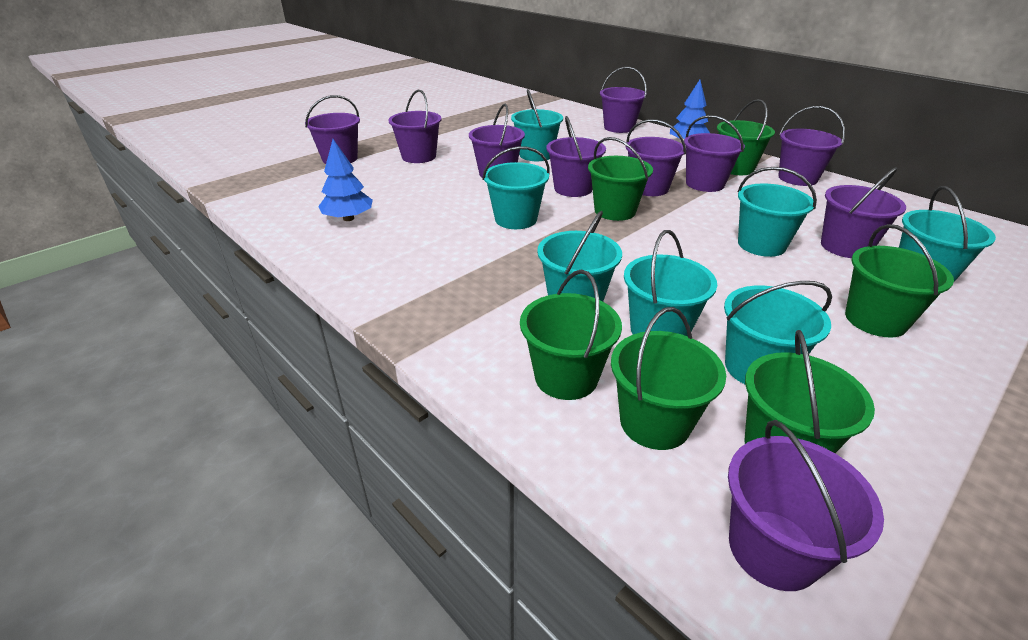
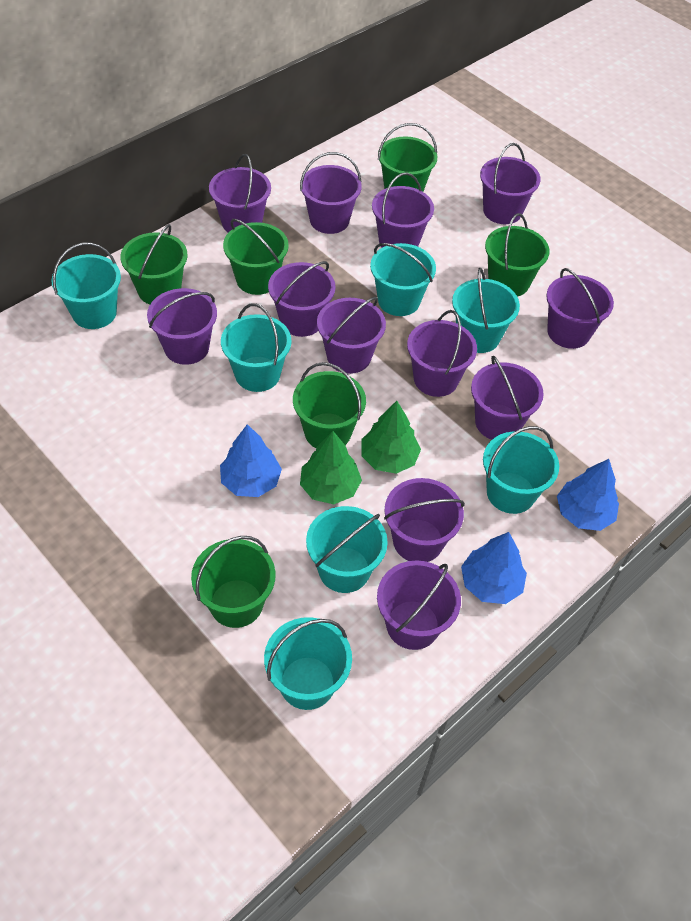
blue tree: 2 -> 3
green tree: 0 -> 2
purple bucket: 10 -> 12

